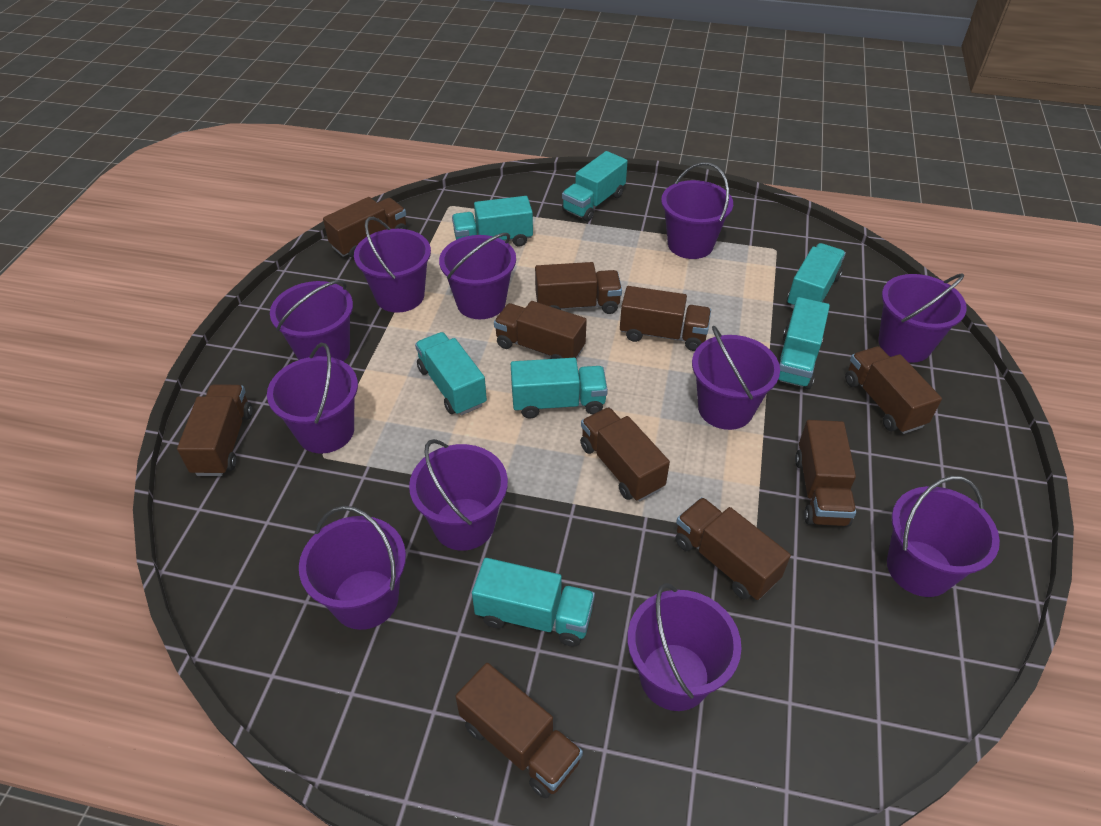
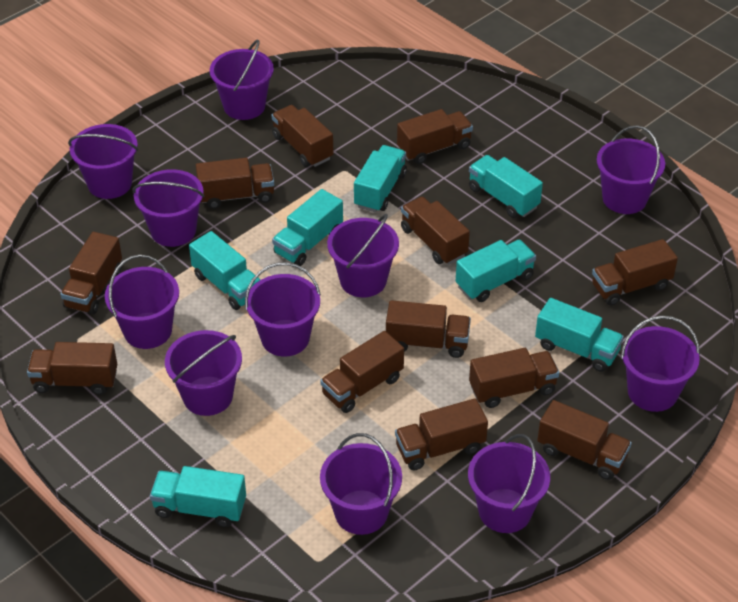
brown truck: 10 -> 12

